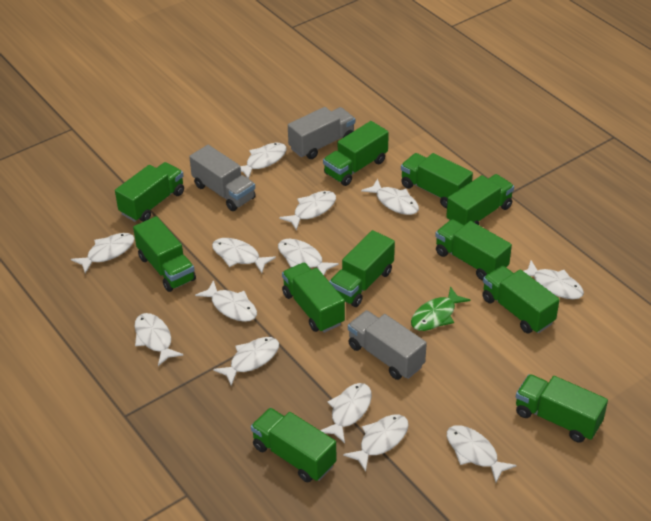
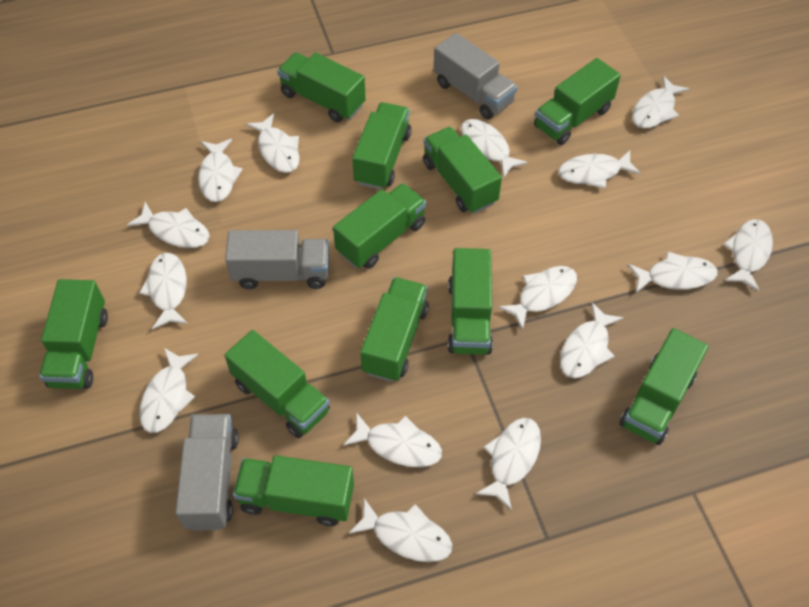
green fish: 1 -> 0
white fish: 13 -> 15

